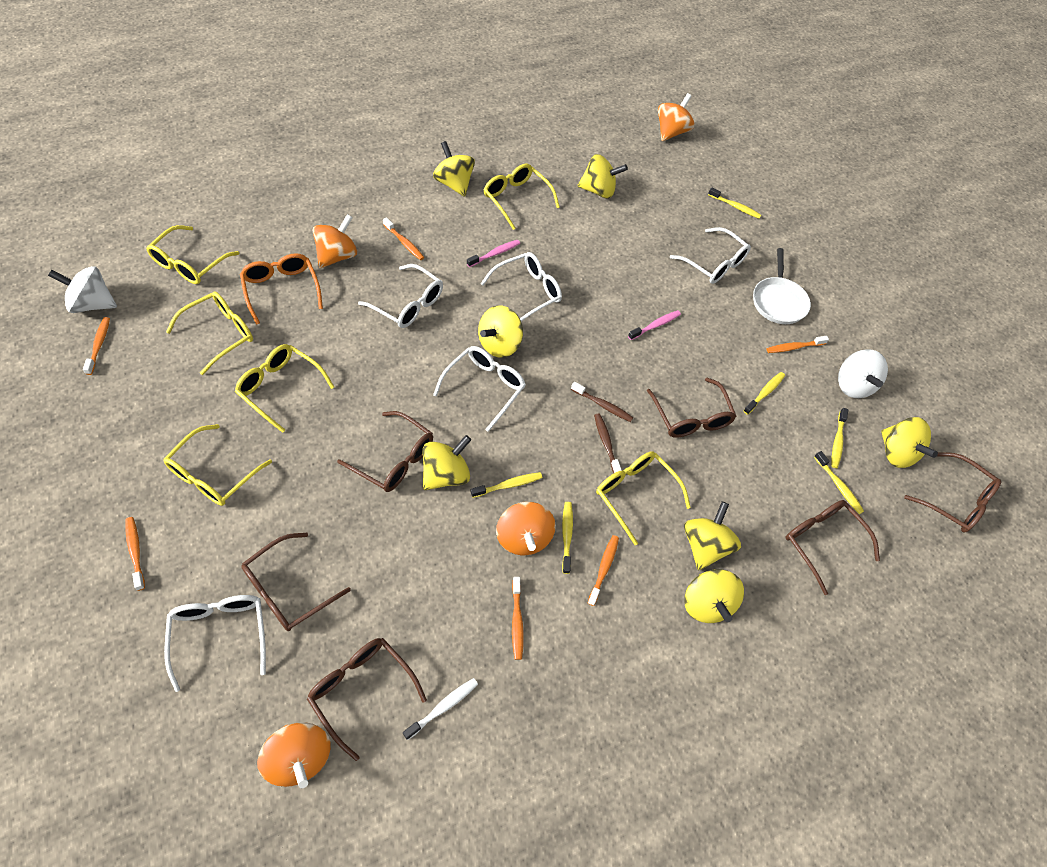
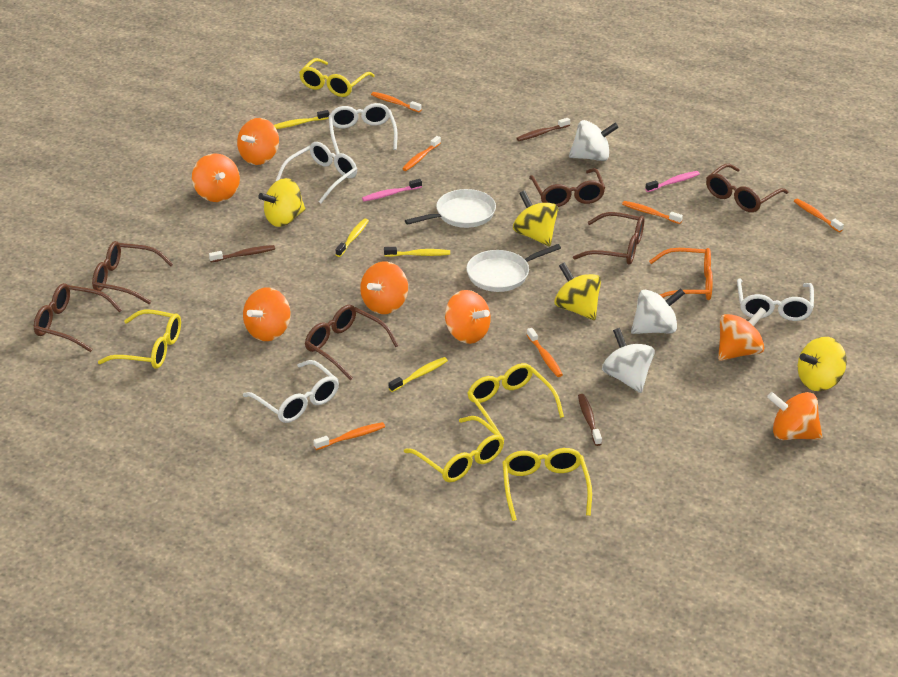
brown toothbrush: 2 -> 3
orange spinning top: 4 -> 7
white glasses: 5 -> 4
white pan: 1 -> 2
white spinning top: 2 -> 3
white toothbrush: 1 -> 0
yellow glasses: 6 -> 5
yellow spinning top: 7 -> 4
yellow toothbrush: 6 -> 4

